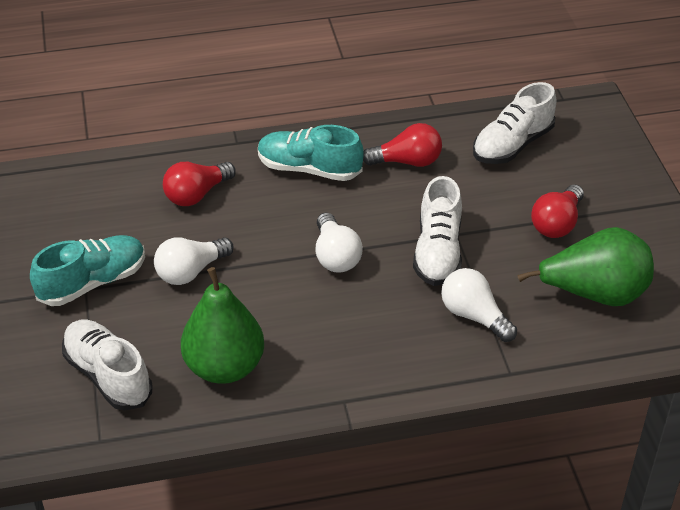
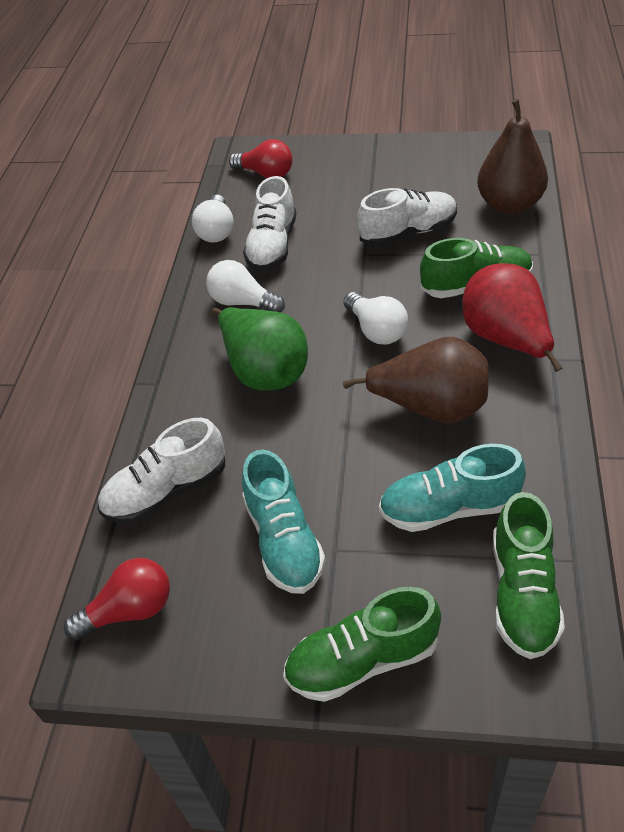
brown pear: 0 -> 2
green pear: 2 -> 1
green shoe: 0 -> 3
red light bulb: 3 -> 2
red pear: 0 -> 1

